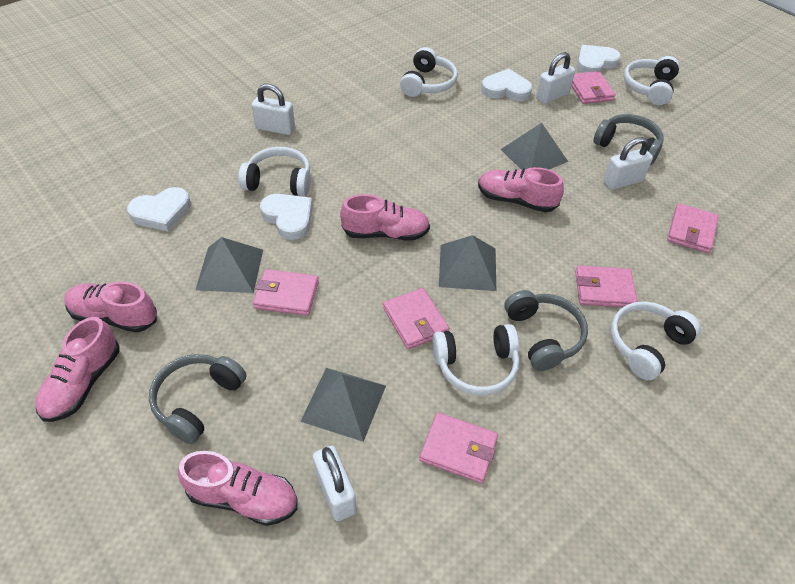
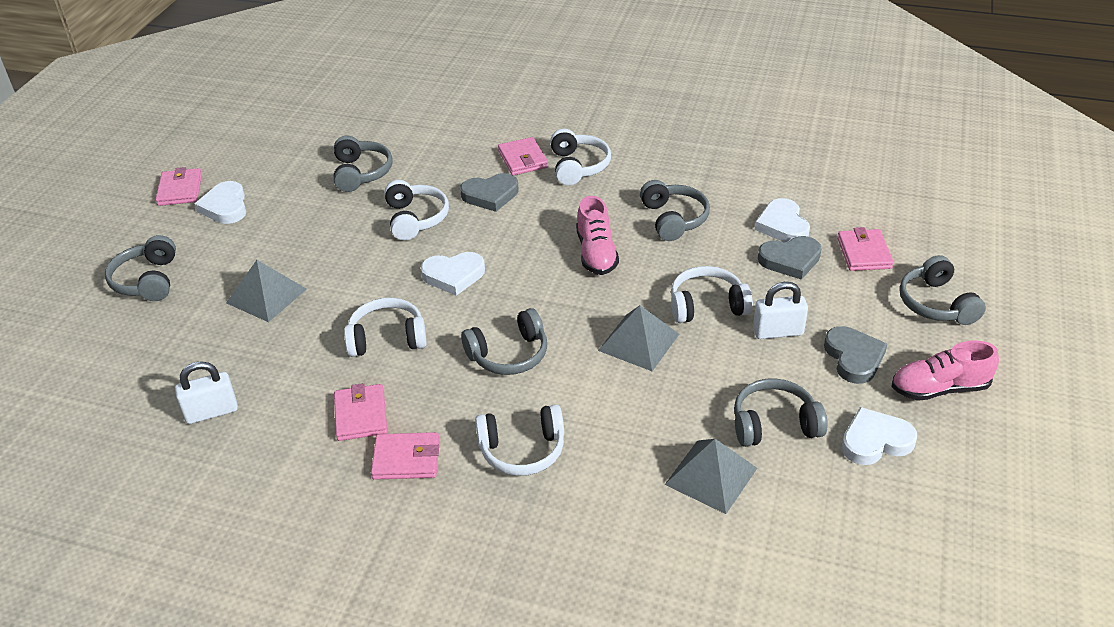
grey headphones: 3 -> 6
grey heart: 0 -> 3
grey pyramid: 4 -> 3
pink shoe: 5 -> 2
pink wallet: 6 -> 5
white padlock: 4 -> 2

